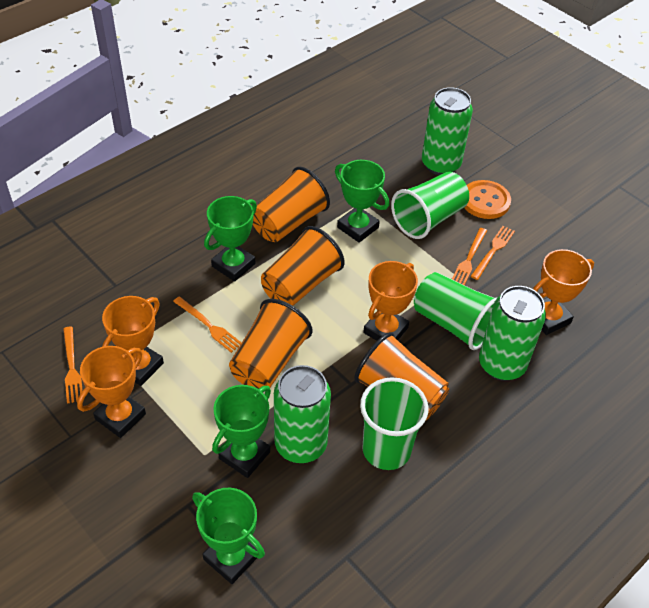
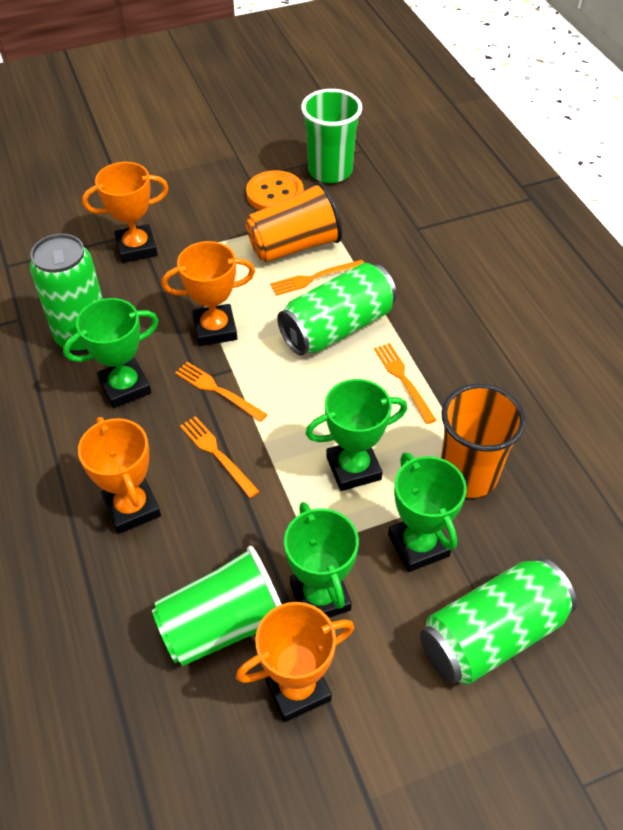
green cup: 3 -> 2
orange cup: 4 -> 2

